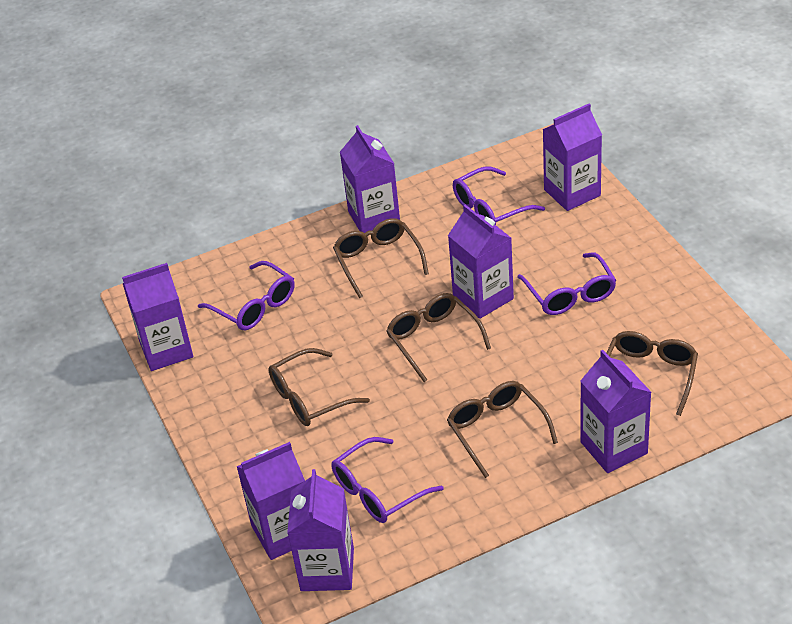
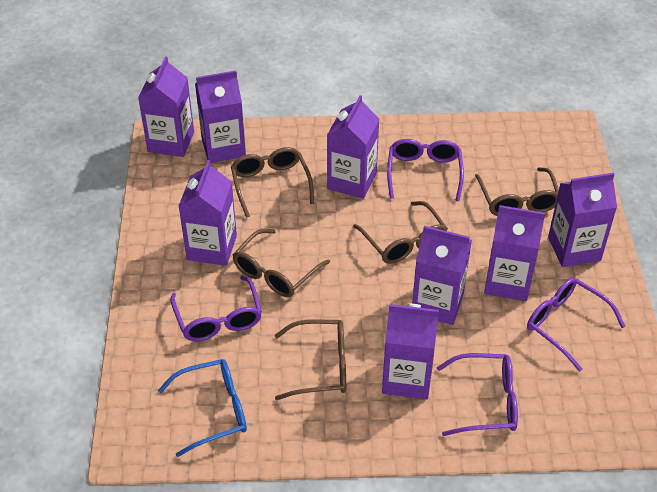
blue glasses: 0 -> 1
purple carton: 7 -> 8

